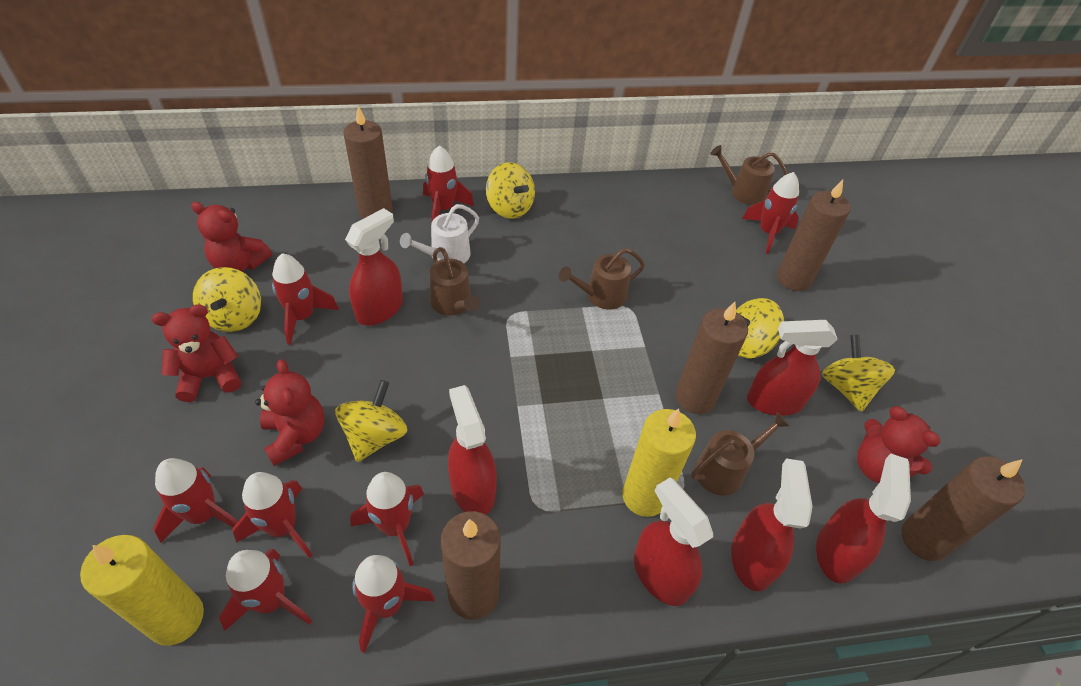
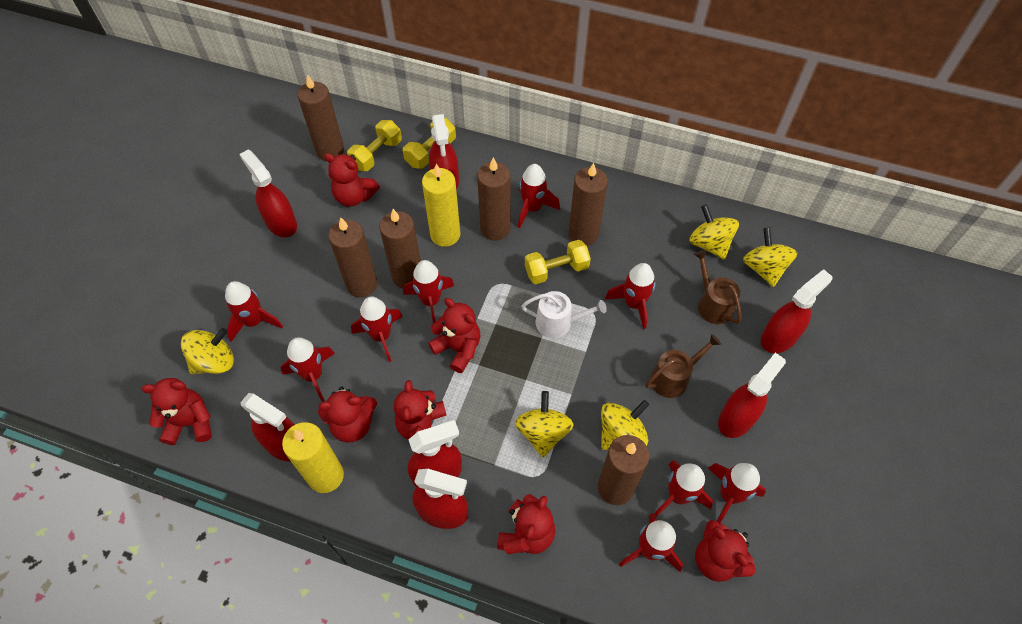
brown candle: 5 -> 6
brown watering can: 4 -> 2
red rocket: 8 -> 9
red spray bottle: 6 -> 7
red teddy bear: 4 -> 7
yellow dumbbell: 0 -> 3

